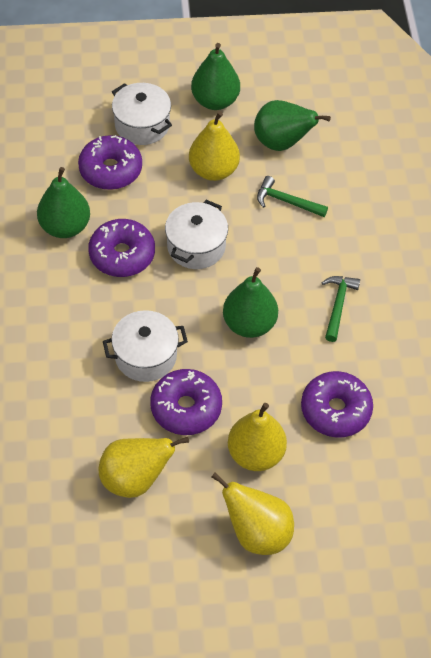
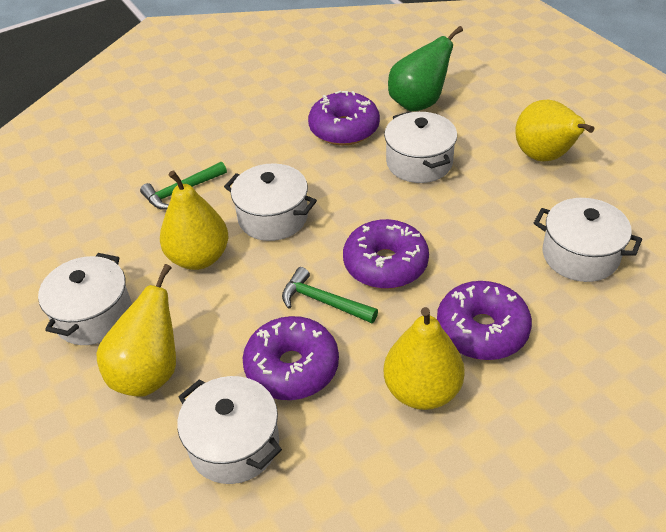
green pear: 4 -> 1
white pot: 3 -> 5

